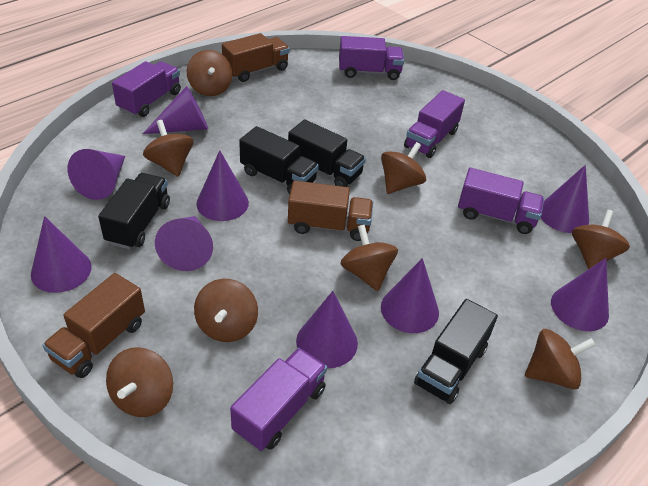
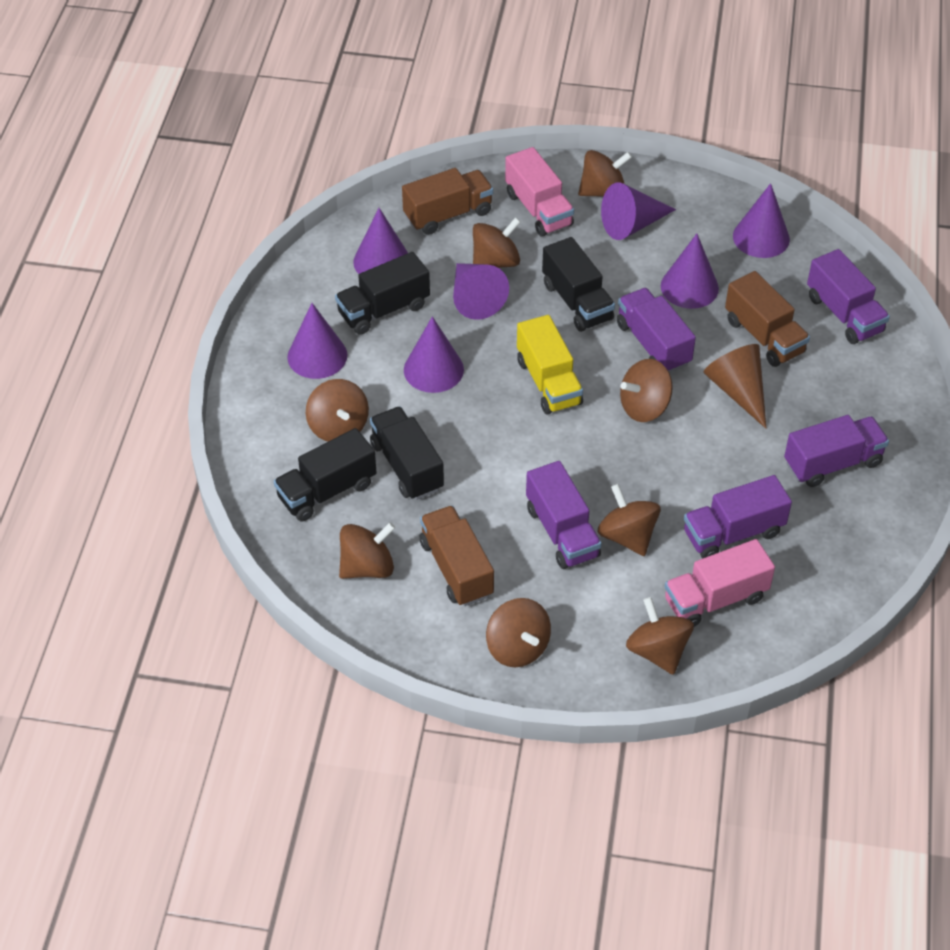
brown cone: 0 -> 1
pink truck: 0 -> 2
purple cone: 9 -> 7
yellow truck: 0 -> 1

